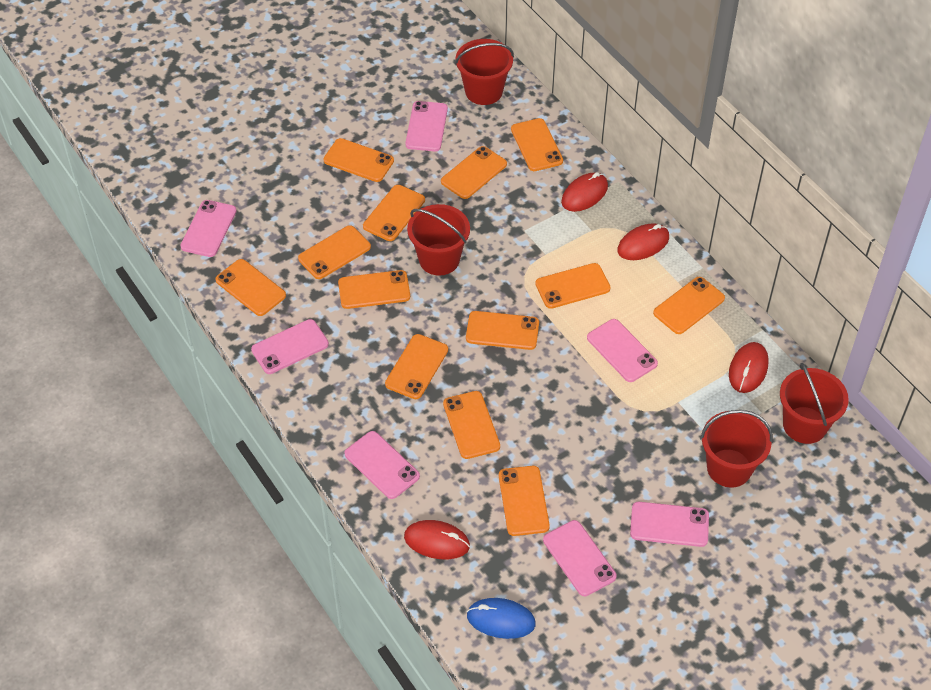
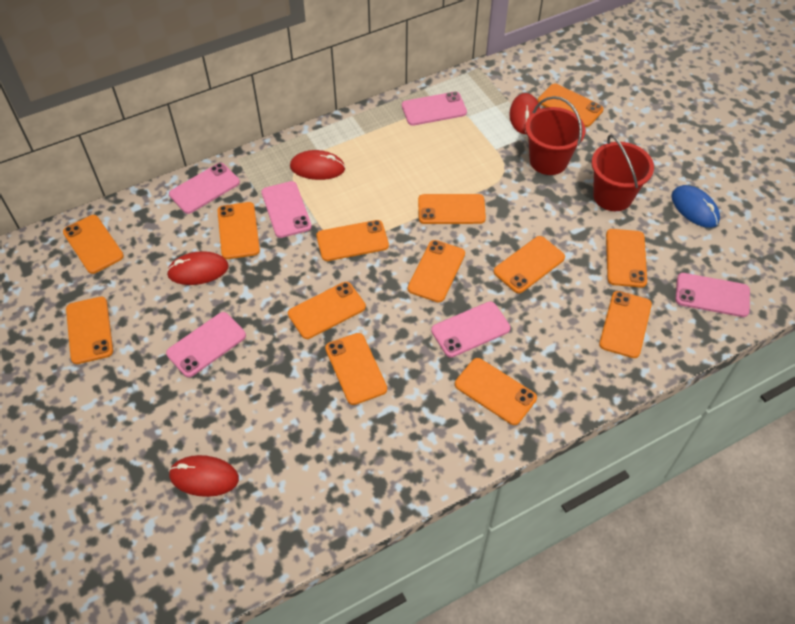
pink phone: 7 -> 6
red bucket: 4 -> 2

